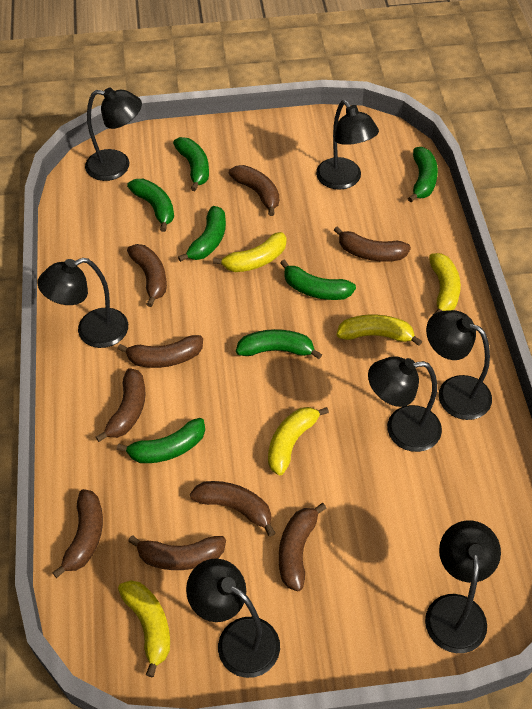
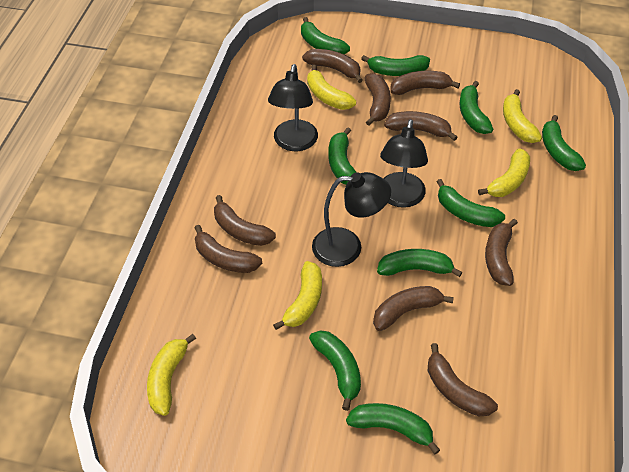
black lamp: 7 -> 3
green banana: 7 -> 9

